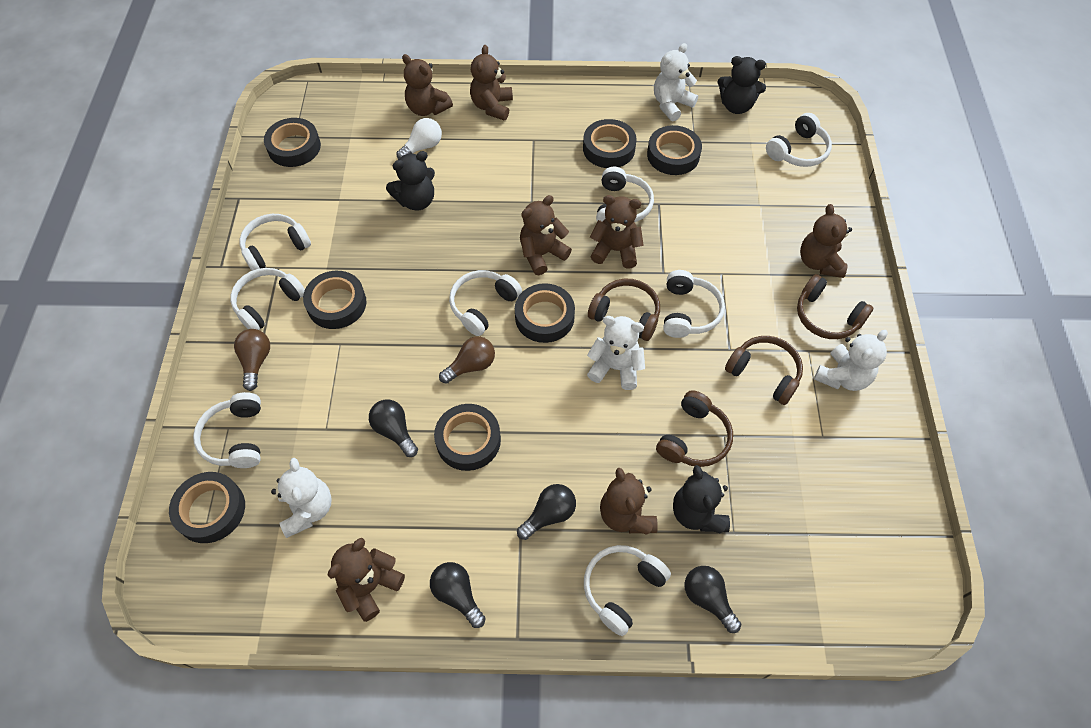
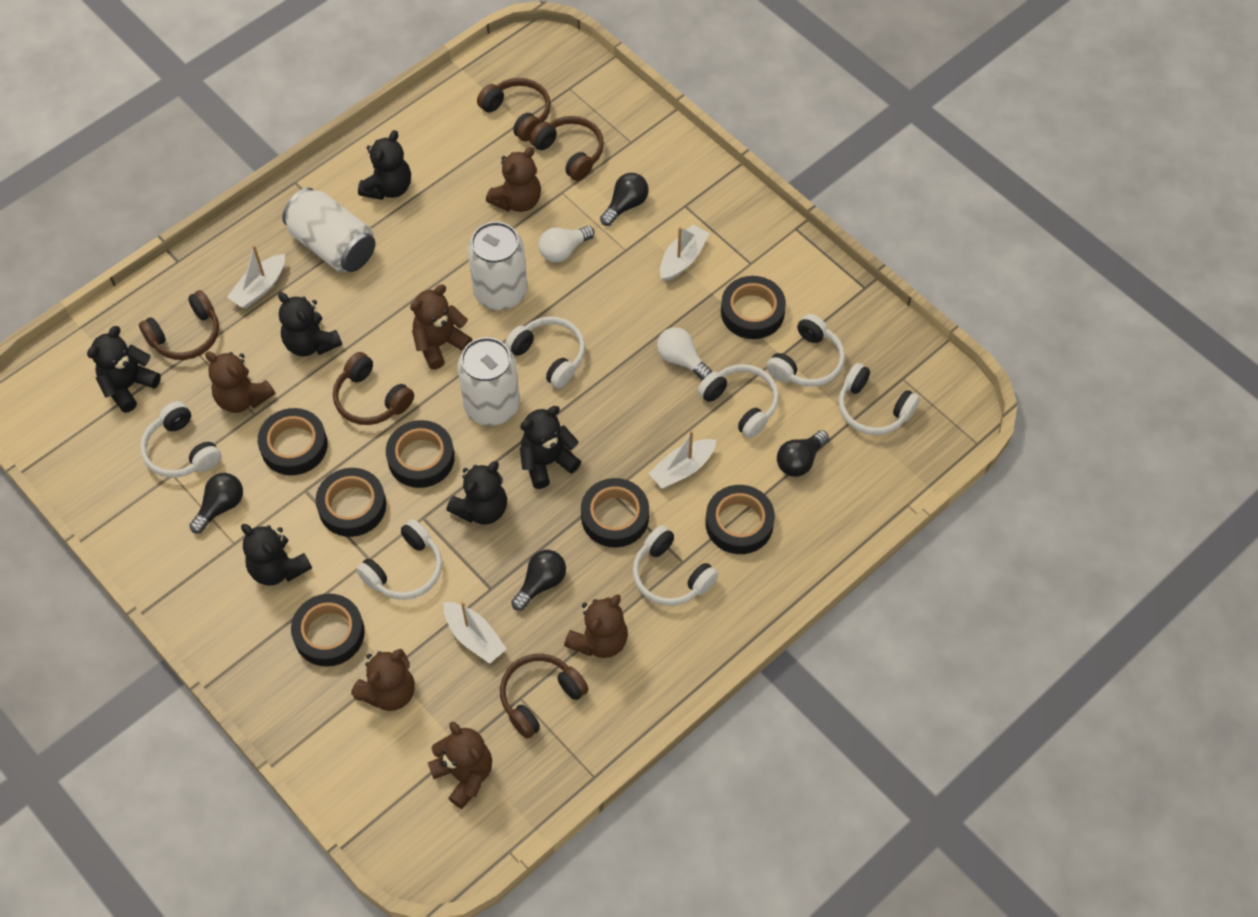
black teddy bear: 3 -> 6
brown headphones: 4 -> 5
brown light bulb: 2 -> 0
brown teddy bear: 7 -> 6
white boat: 0 -> 4
white can: 0 -> 3
white headphones: 8 -> 7
white light bulb: 1 -> 2
white teddy bear: 4 -> 0

